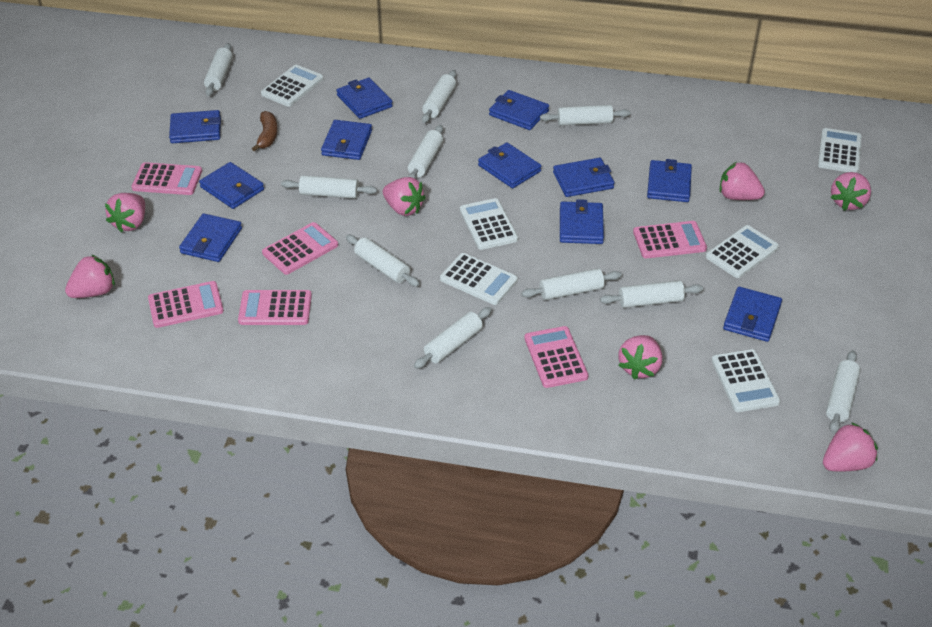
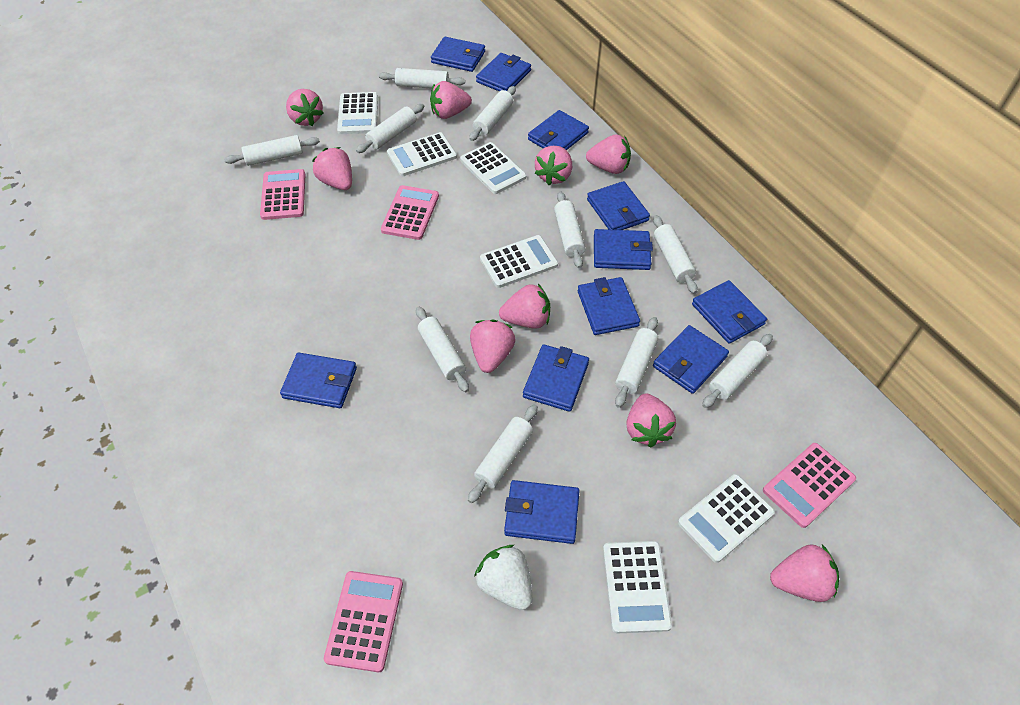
brown banana: 1 -> 0
pink calculator: 6 -> 4
pink strawberry: 7 -> 9
white strawberry: 0 -> 1

